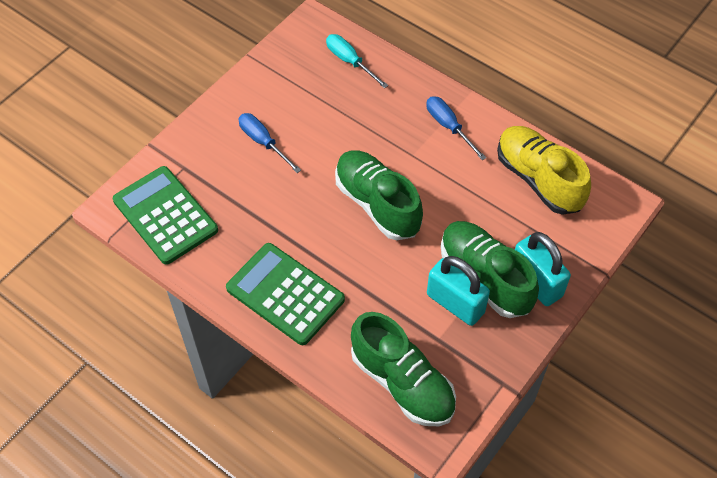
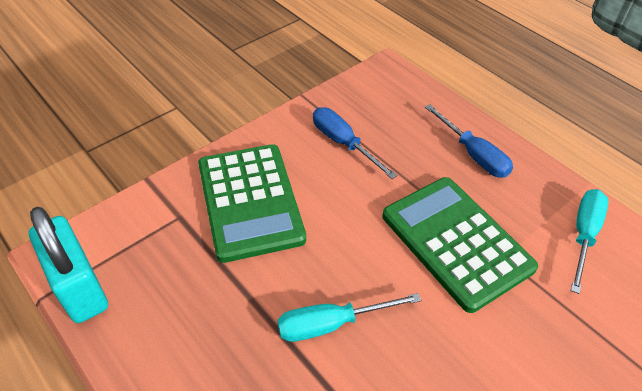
green shoe: 3 -> 0
turquoise padlock: 2 -> 1
turquoise screwdriver: 1 -> 2
yellow shoe: 1 -> 0

